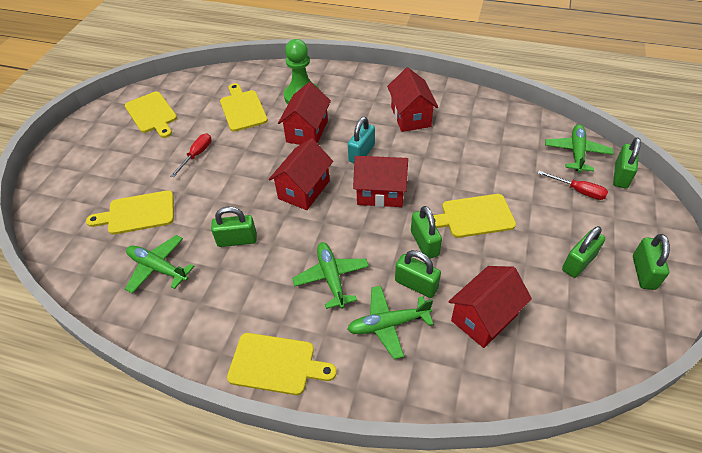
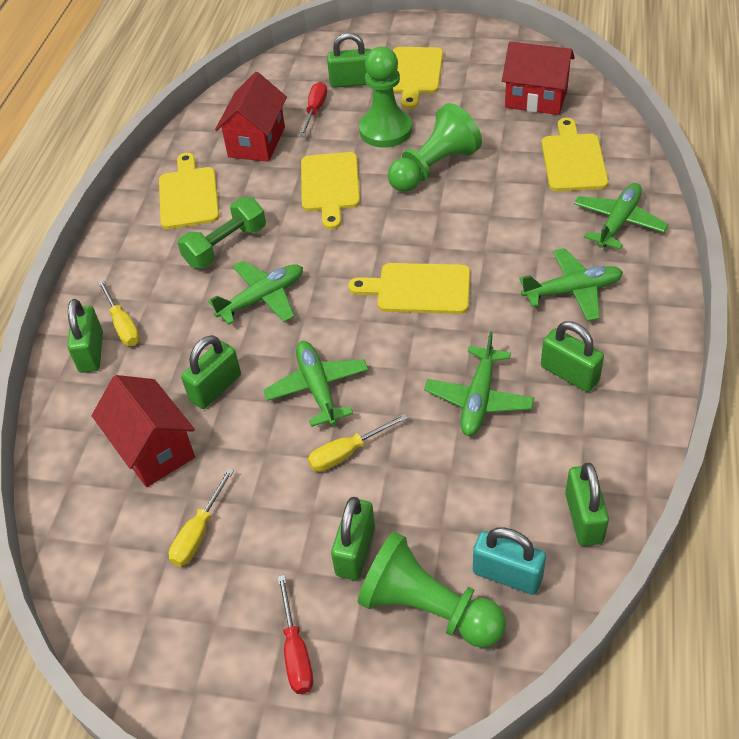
green dumbbell: 0 -> 1
green pawn: 1 -> 3
green plane: 4 -> 5
red house: 5 -> 3
yellow screwdriver: 0 -> 3

